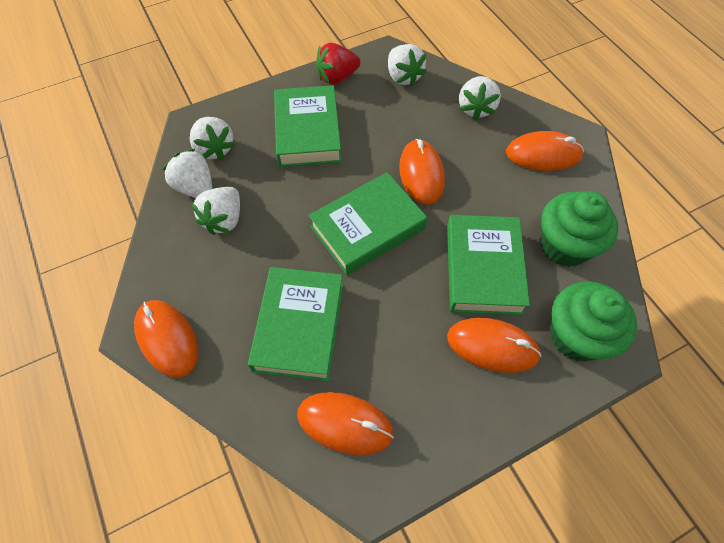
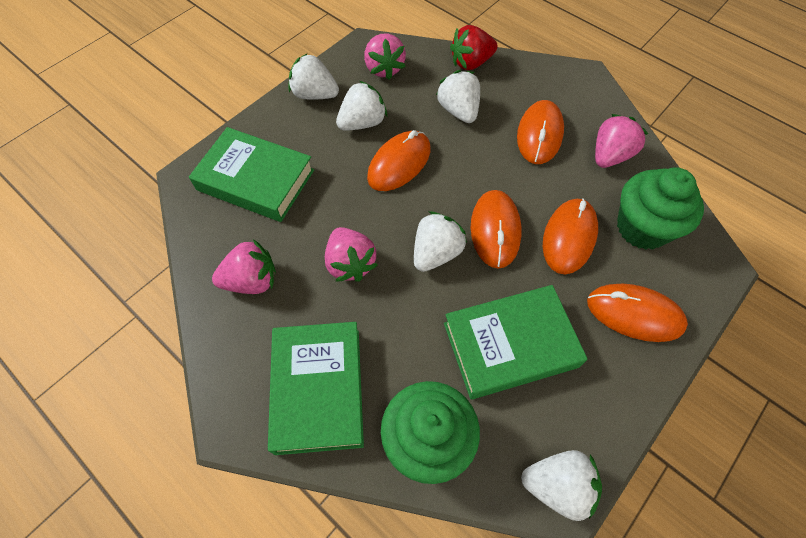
green book: 4 -> 3
pink strawberry: 0 -> 4

